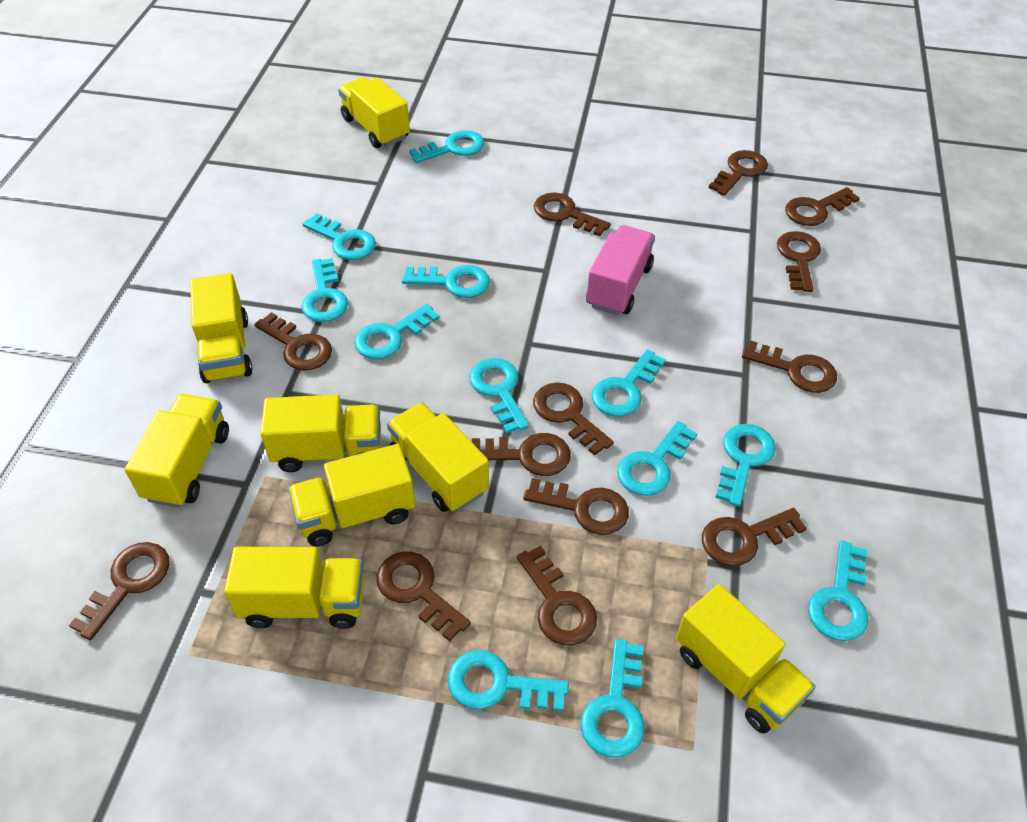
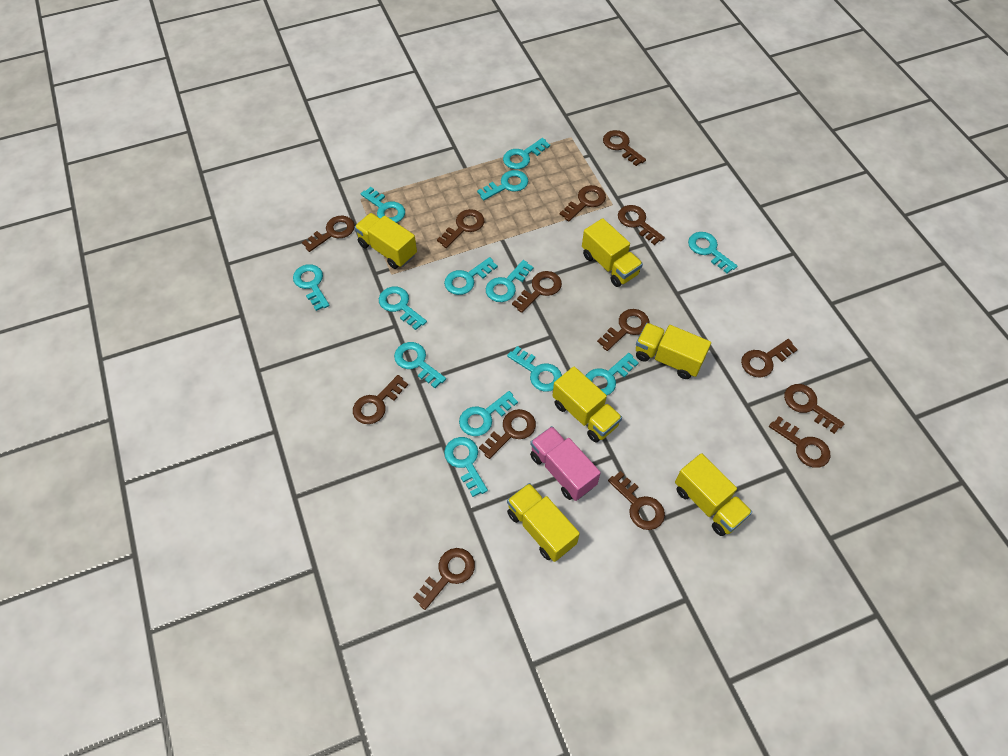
brown key: 13 -> 14
turquoise key: 12 -> 13
yellow truck: 8 -> 6

